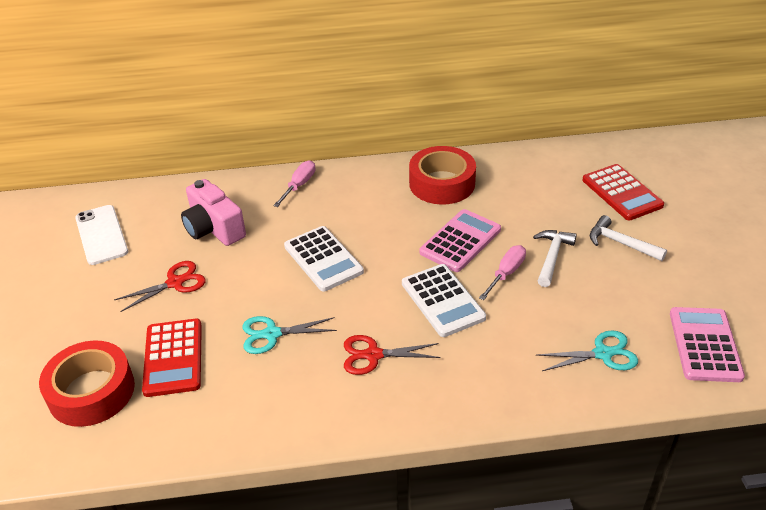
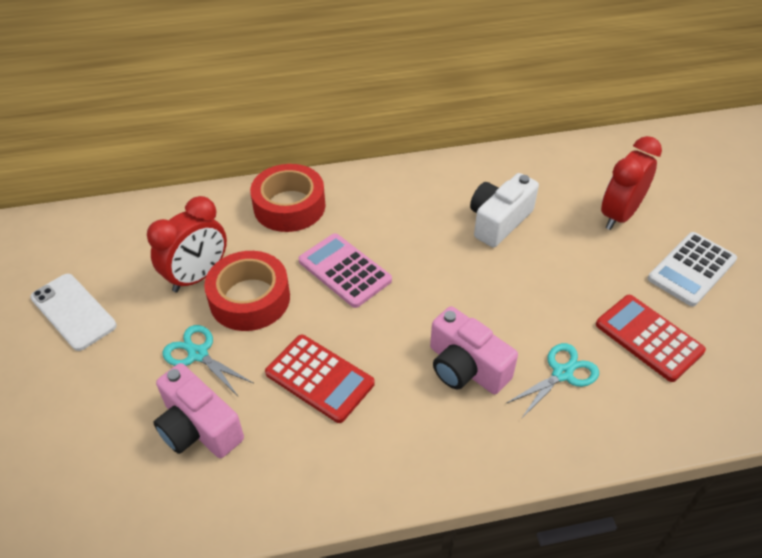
pink calculator: 2 -> 1
pink camera: 1 -> 2
pink screwdriver: 2 -> 0
red clock: 0 -> 2
red scissors: 2 -> 0
white calculator: 2 -> 1
white camera: 0 -> 1
white hammer: 2 -> 0

